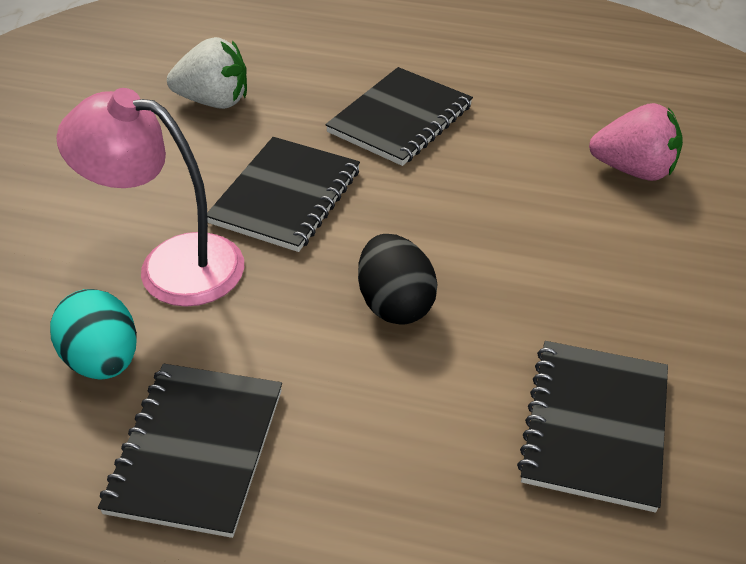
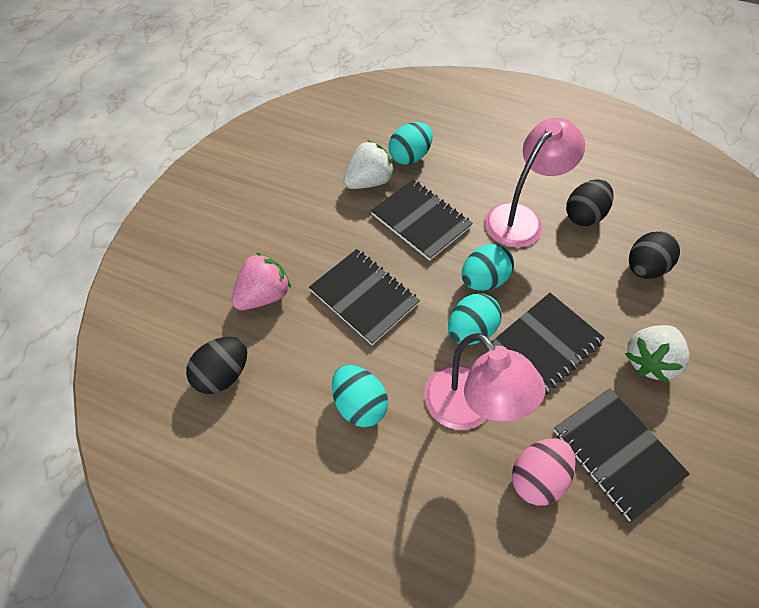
black egg: 1 -> 3
pink egg: 0 -> 1
pink lamp: 1 -> 2
turquoise egg: 1 -> 4
white strawberry: 1 -> 2

